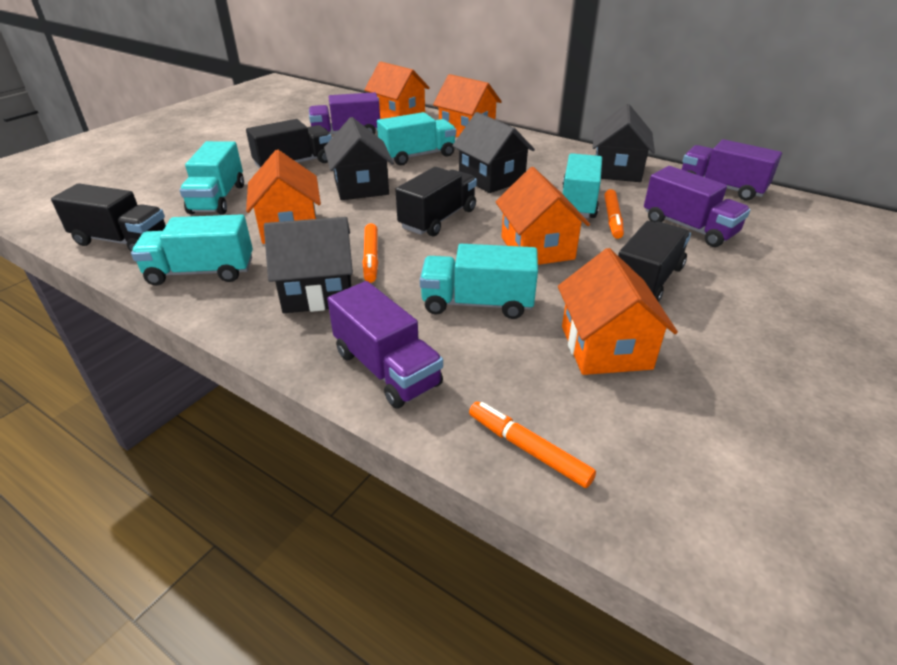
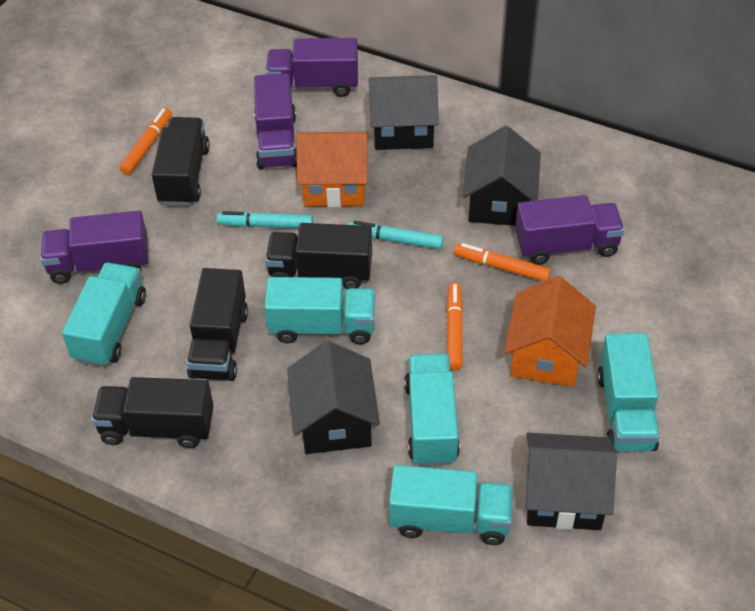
orange house: 5 -> 2
turquoise marker: 0 -> 2

